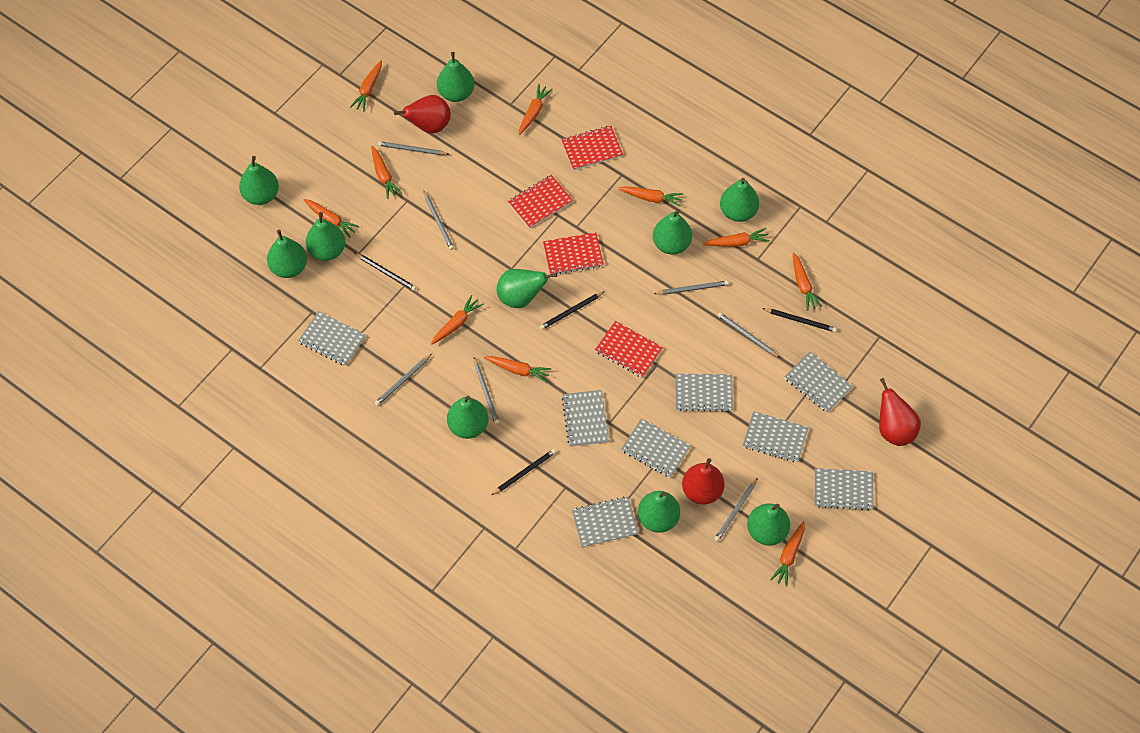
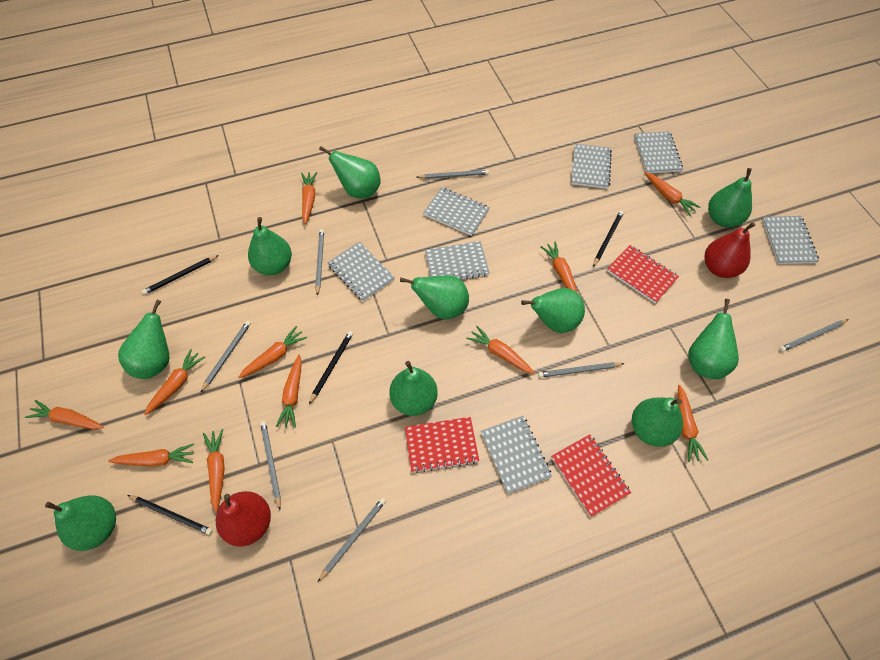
grey notebook: 8 -> 7
orange carrot: 10 -> 11
red notebook: 4 -> 3
red pear: 3 -> 2

